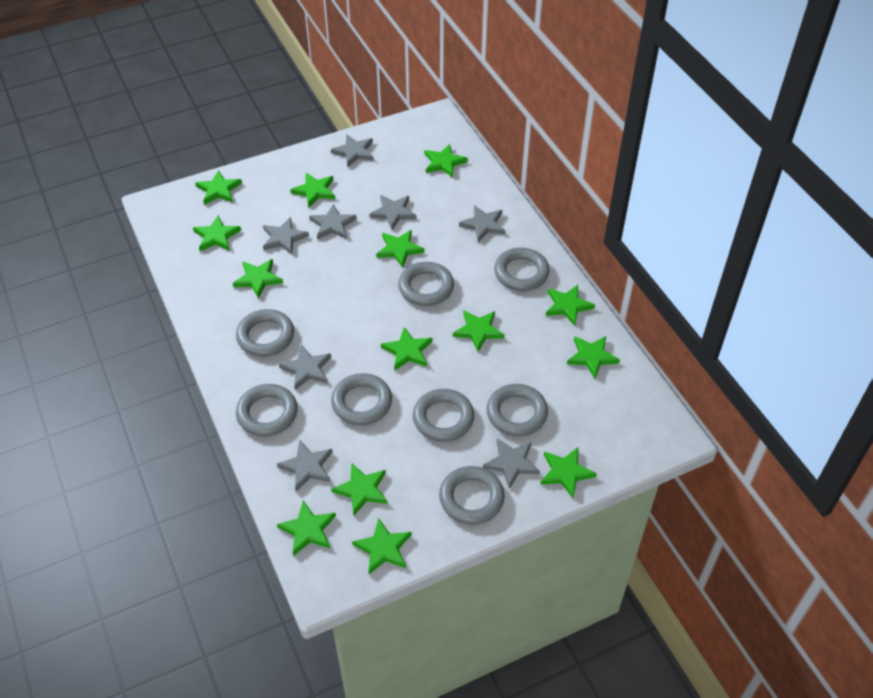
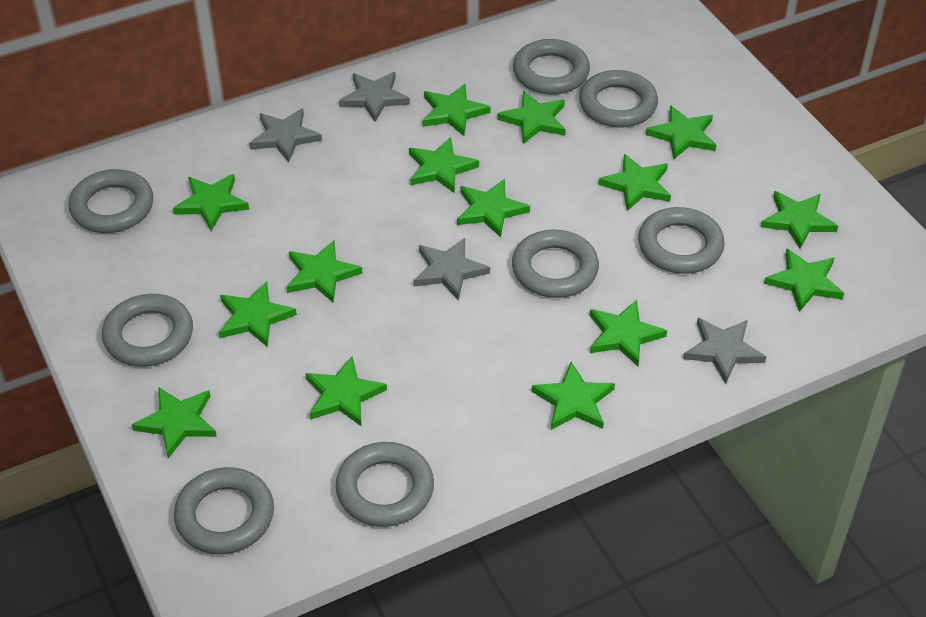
green star: 14 -> 15
grey star: 8 -> 4

